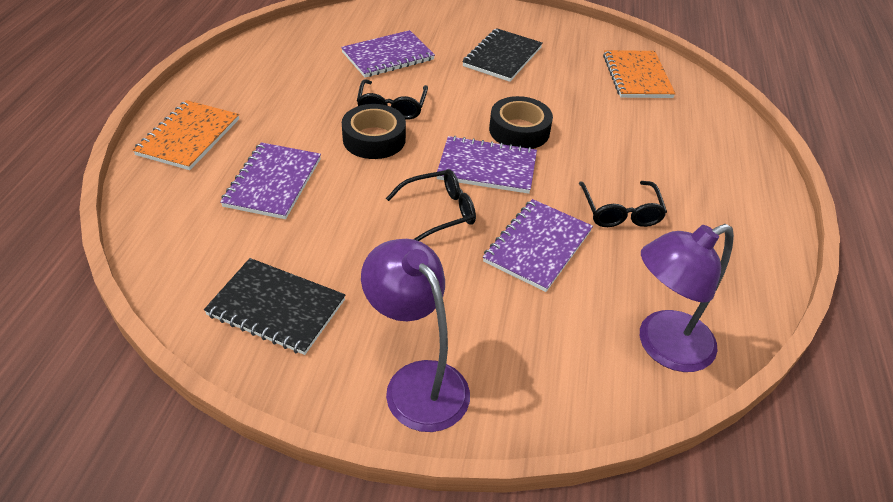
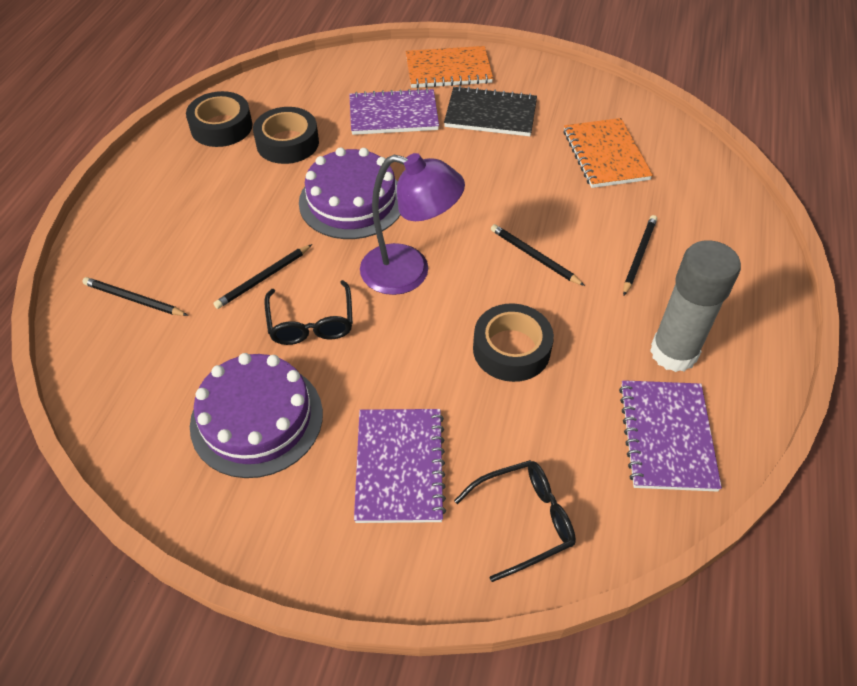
black glasses: 3 -> 2
black notebook: 2 -> 1
black pencil: 0 -> 4
black tape: 2 -> 3
grey glue stick: 0 -> 1
purple cake: 0 -> 2
purple lamp: 2 -> 1
purple notebook: 4 -> 3

